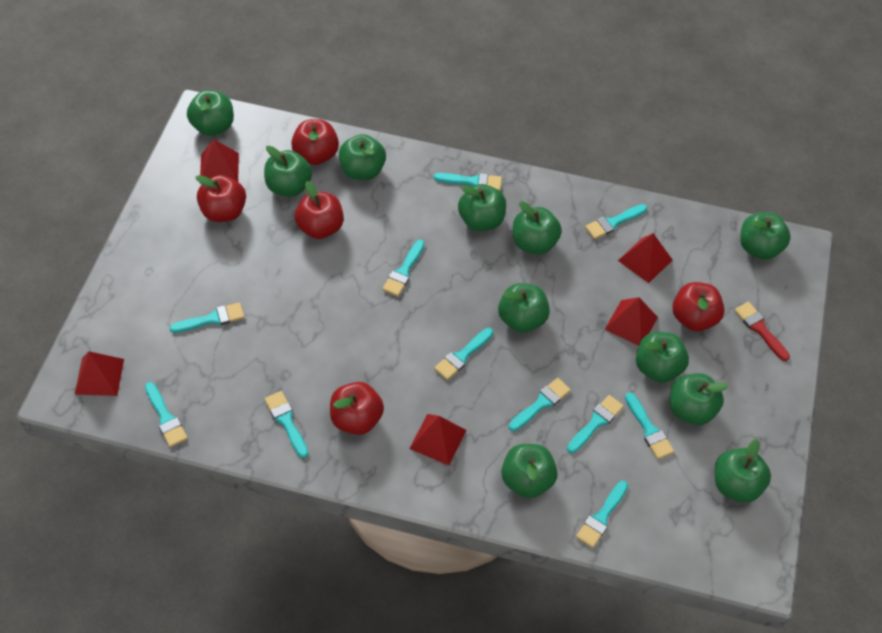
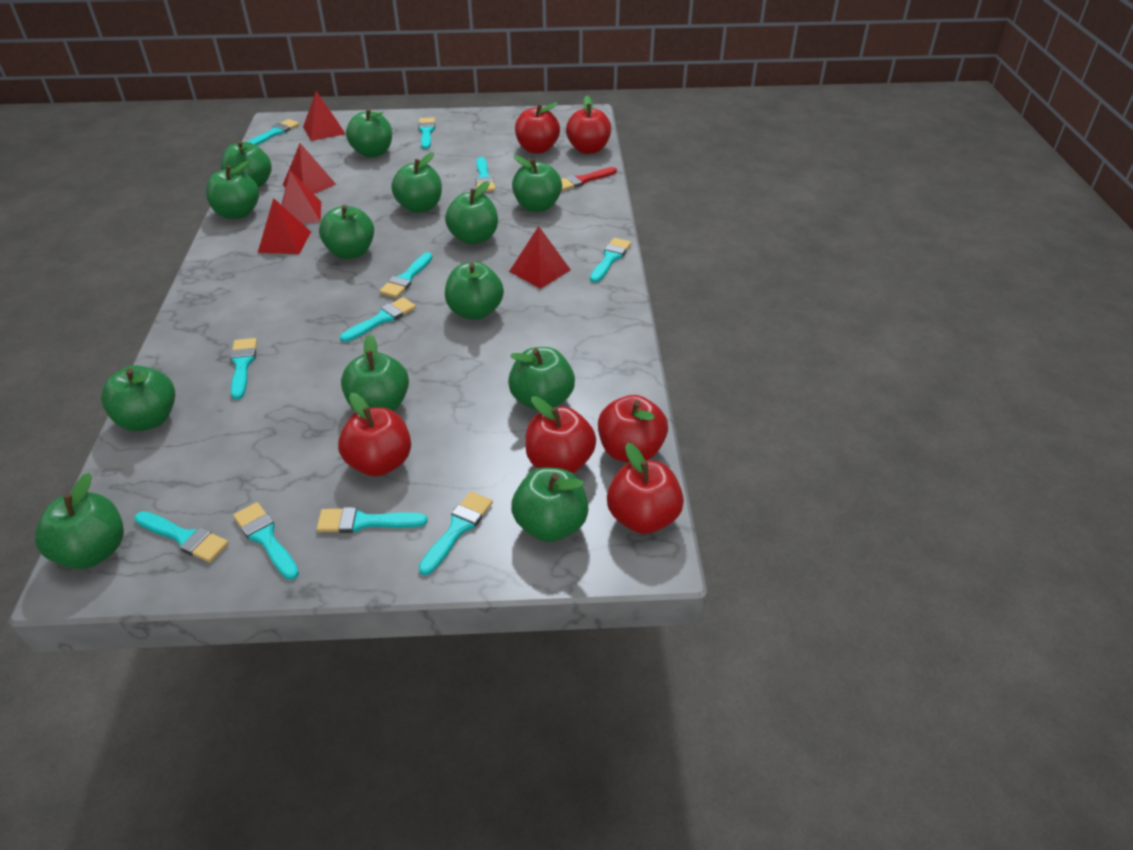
green apple: 11 -> 13
red apple: 5 -> 6

